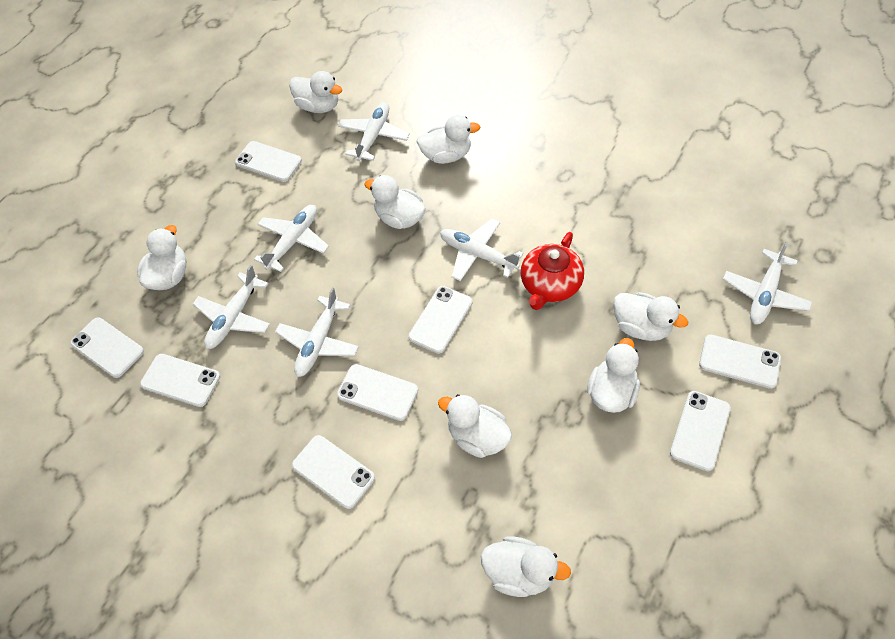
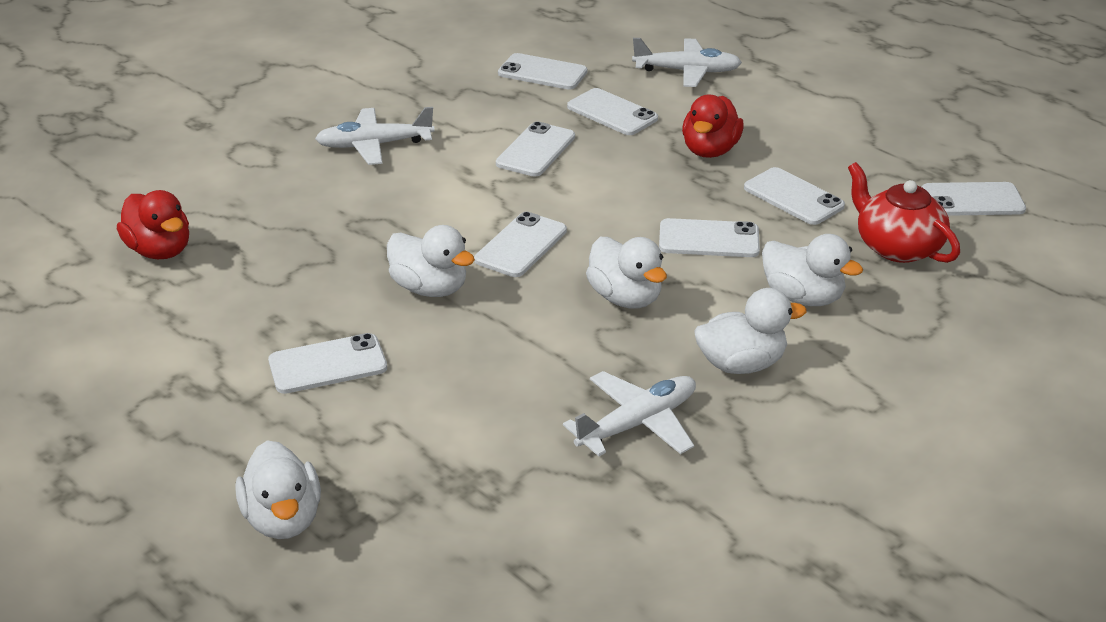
red duck: 0 -> 2
white duck: 8 -> 5
white plane: 6 -> 3

